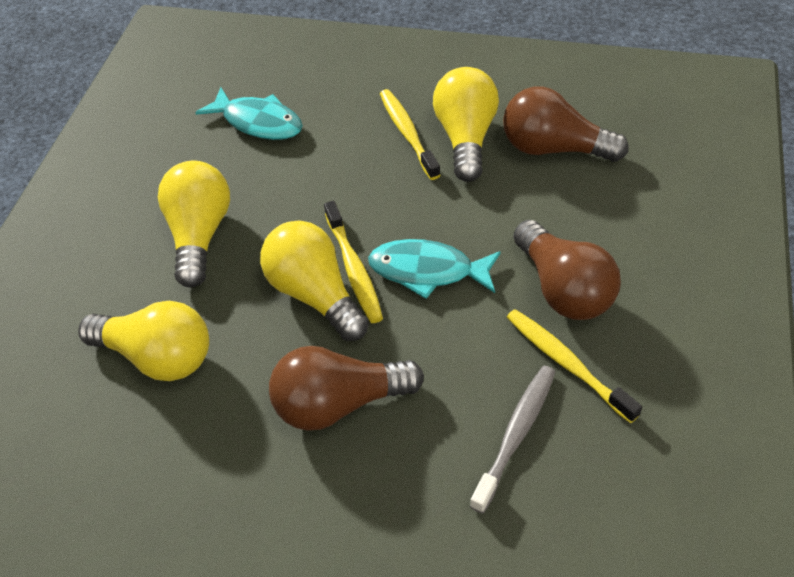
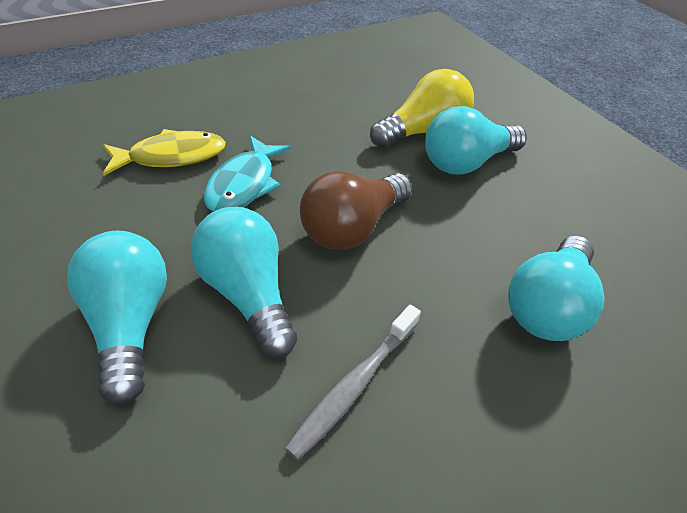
brown light bulb: 3 -> 1
turquoise fish: 2 -> 1
turquoise light bulb: 0 -> 4
yellow fish: 0 -> 1
yellow light bulb: 4 -> 1
yellow toothbrush: 3 -> 0

